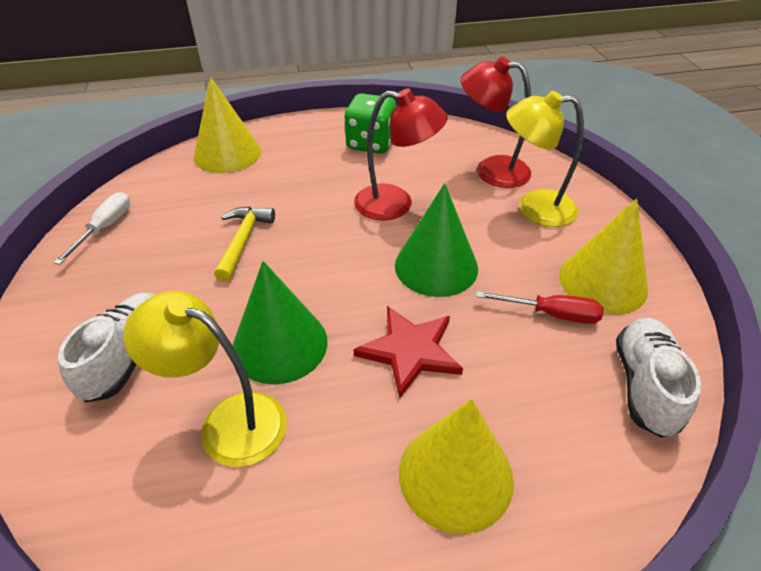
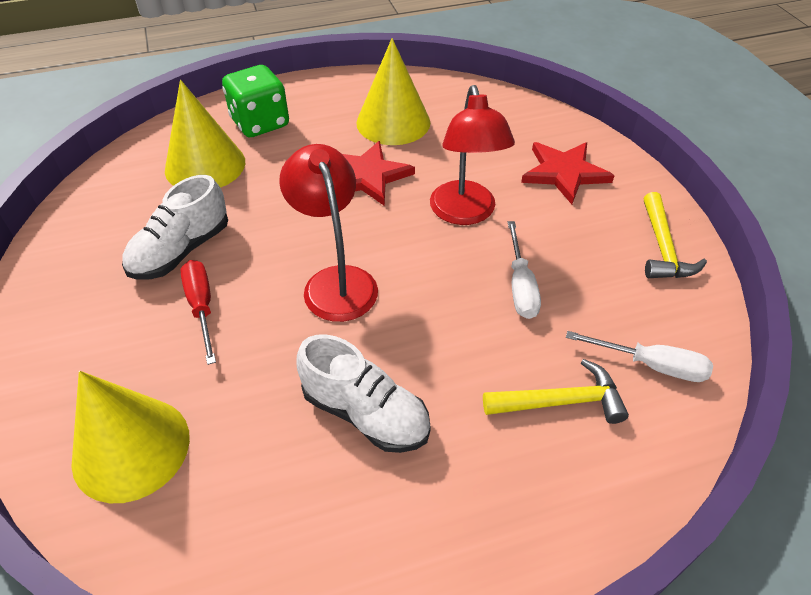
green cone: 2 -> 0
red star: 1 -> 2
white screwdriver: 1 -> 2
yellow hammer: 1 -> 2
yellow lamp: 2 -> 0

